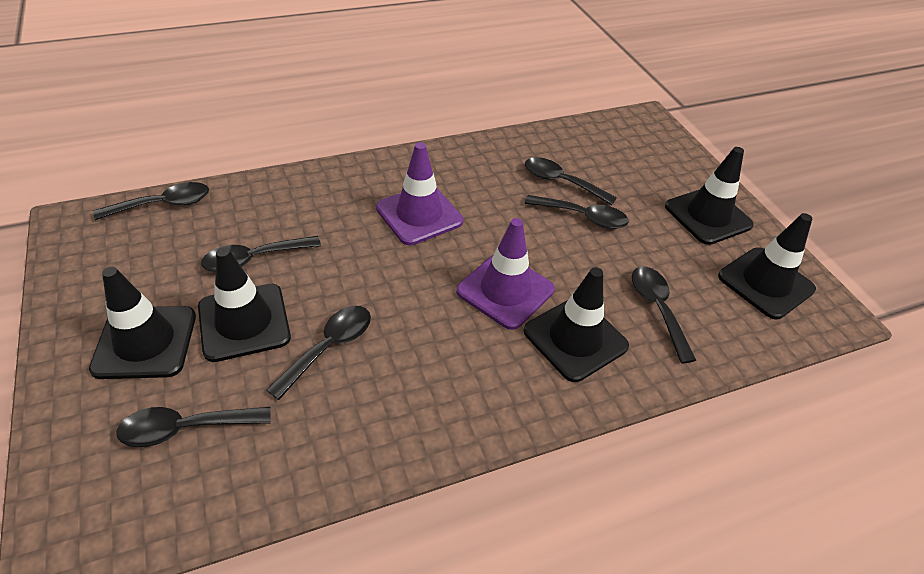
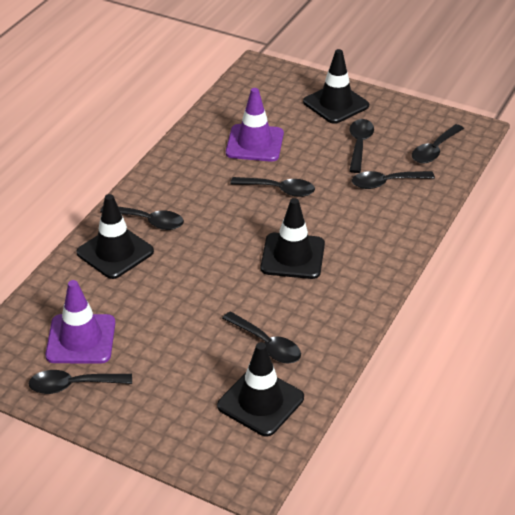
black traffic cone: 5 -> 4

